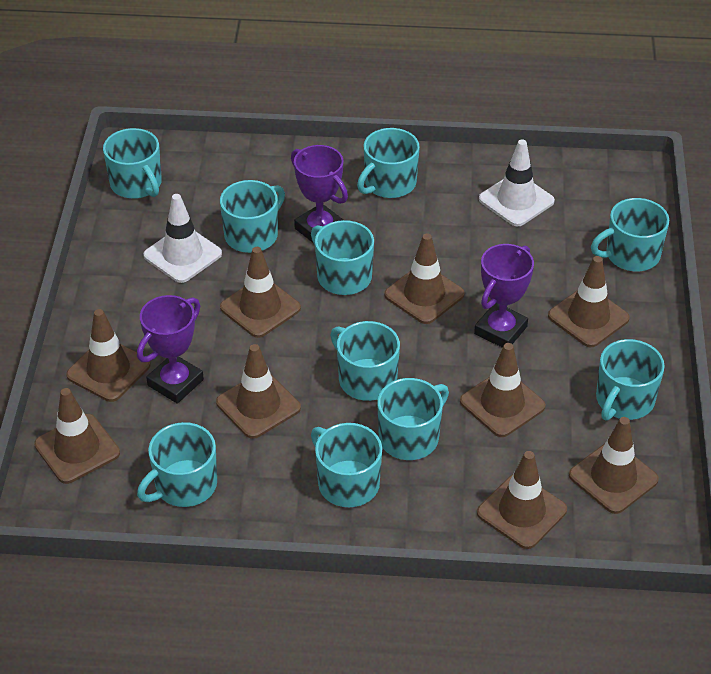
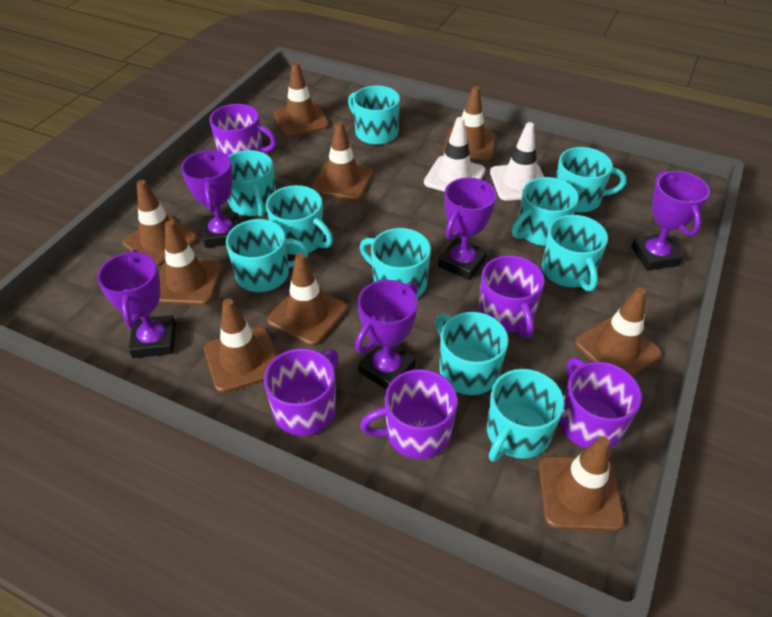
purple mug: 0 -> 5
purple trophy: 3 -> 5

